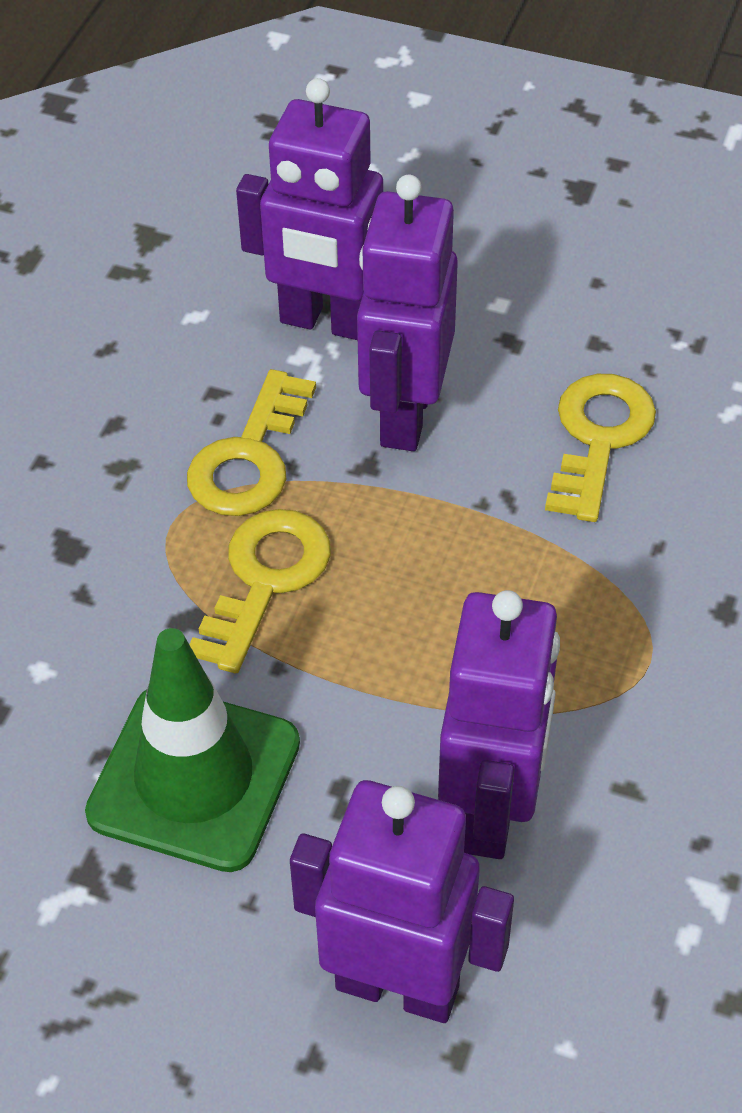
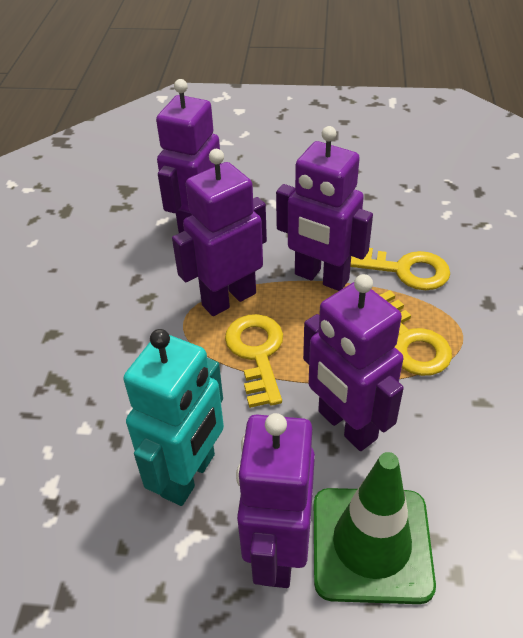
purple robot: 4 -> 5
turquoise robot: 0 -> 1

